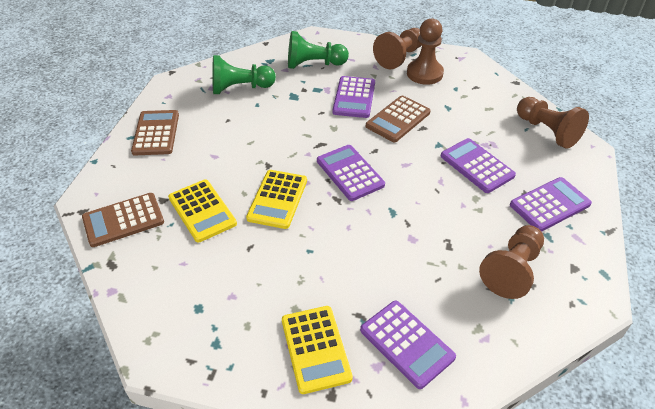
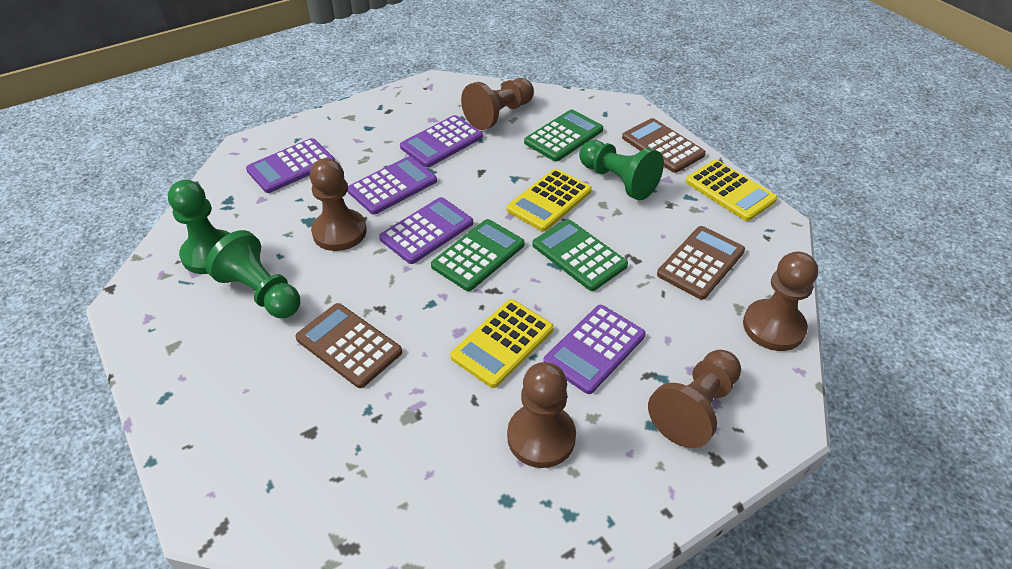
brown pawn: 4 -> 5
green calculator: 0 -> 3
green pawn: 2 -> 3

